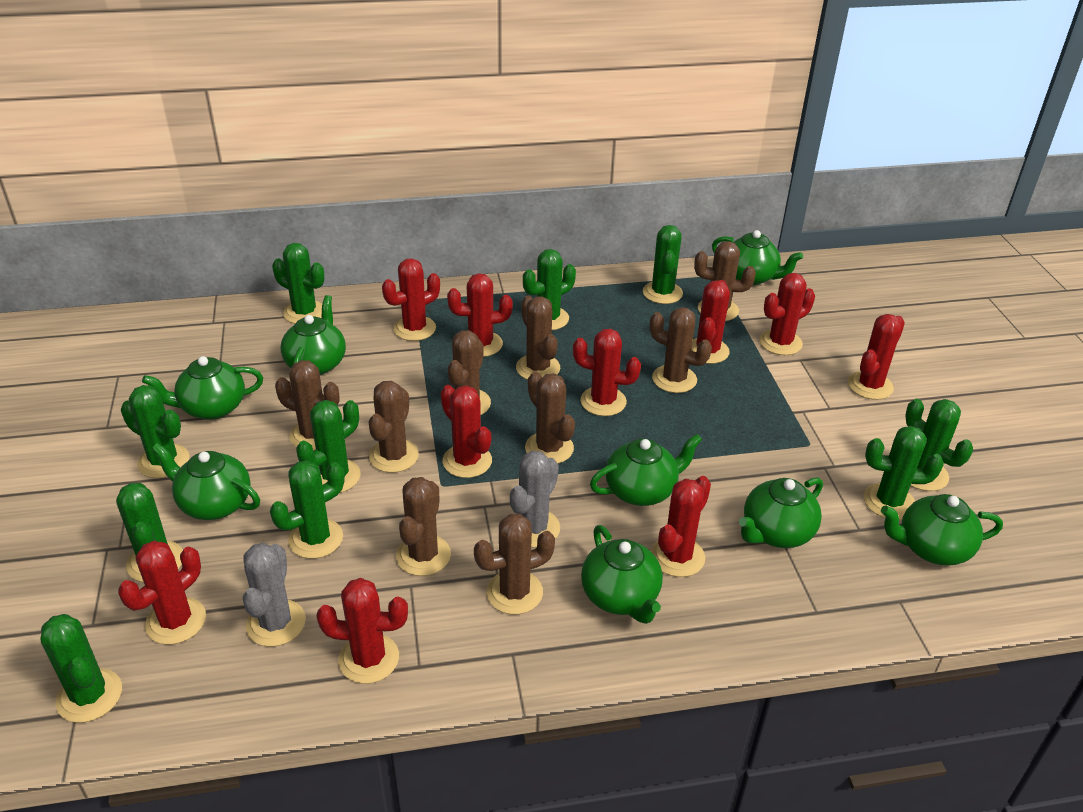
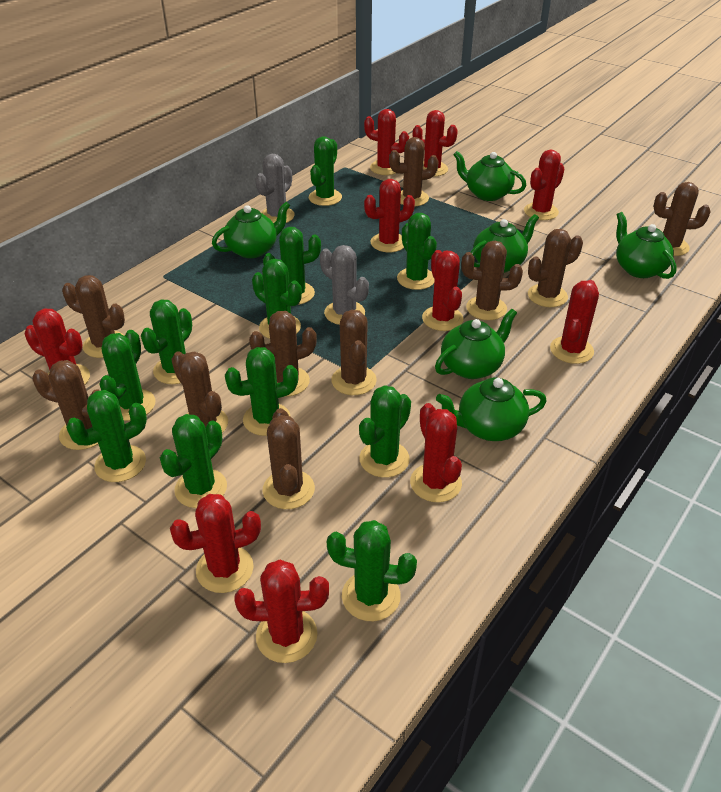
brown cactus: 9 -> 10
green cactus: 10 -> 11
green teapot: 8 -> 6

